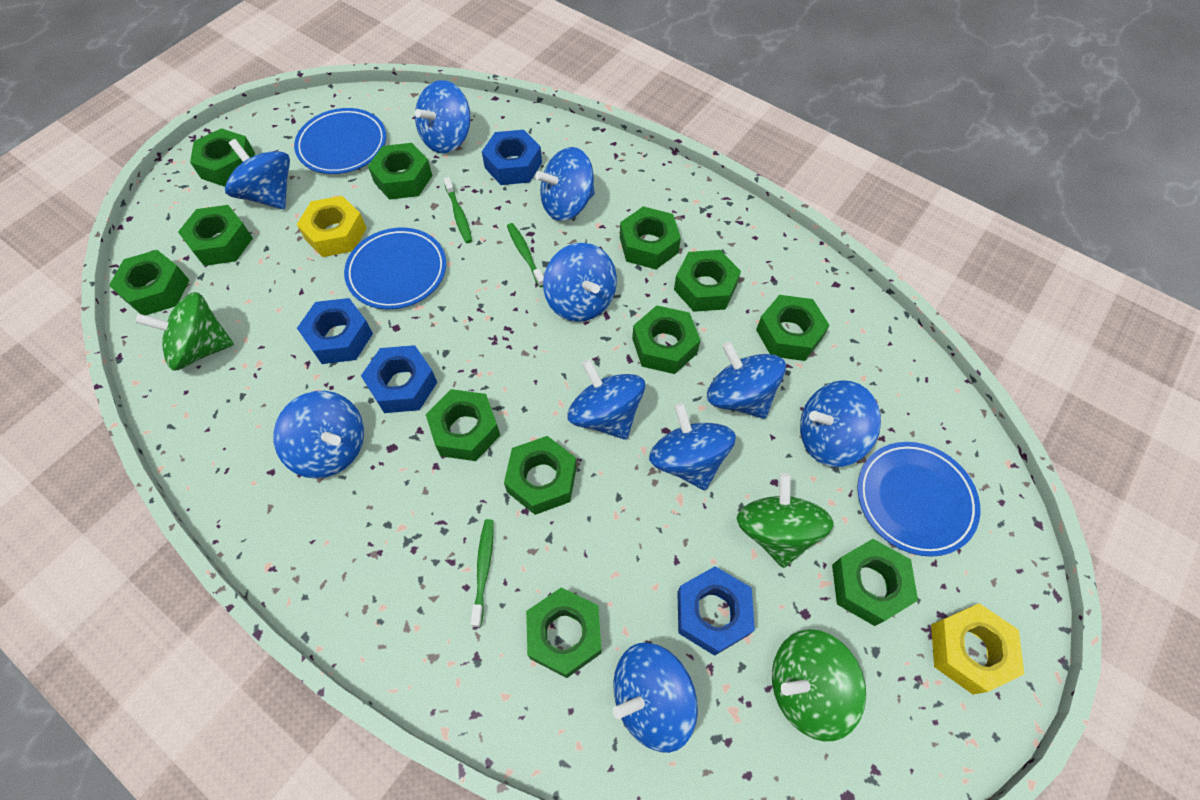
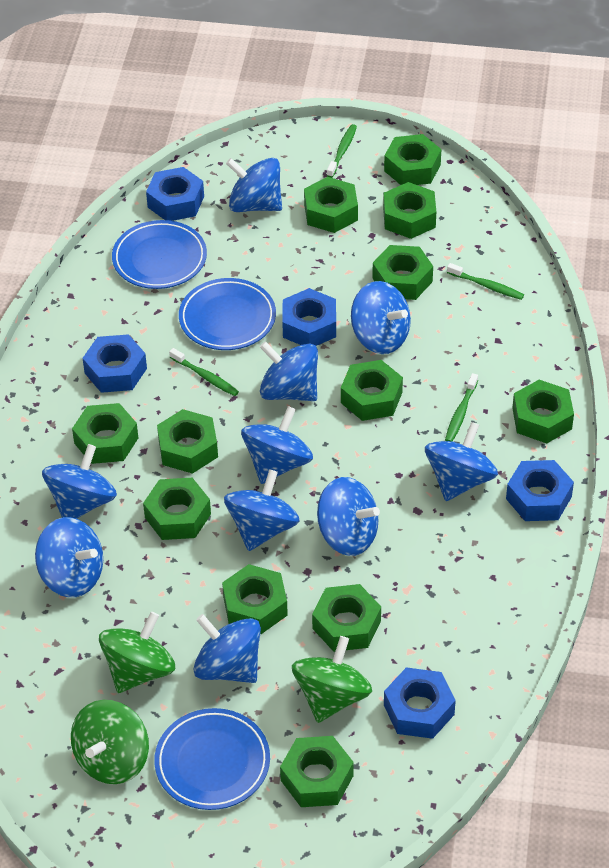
blue nut: 4 -> 5
green toothbrush: 3 -> 4
yellow nut: 2 -> 0

